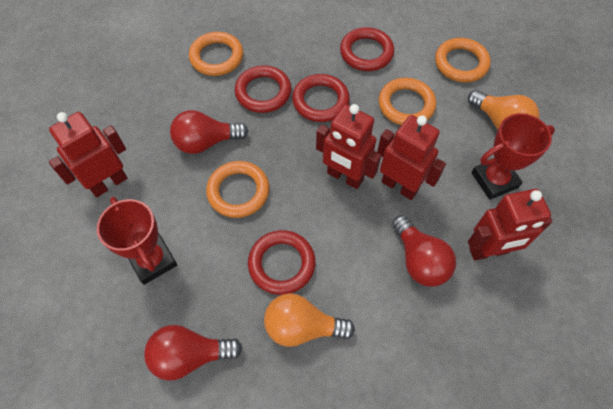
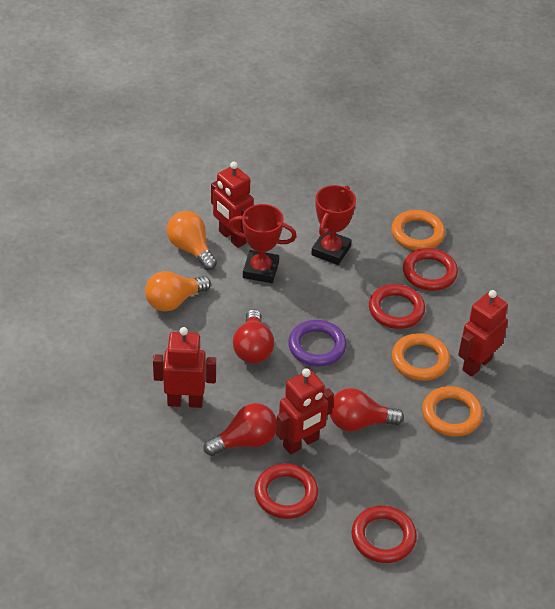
orange ring: 4 -> 3
purple ring: 0 -> 1

